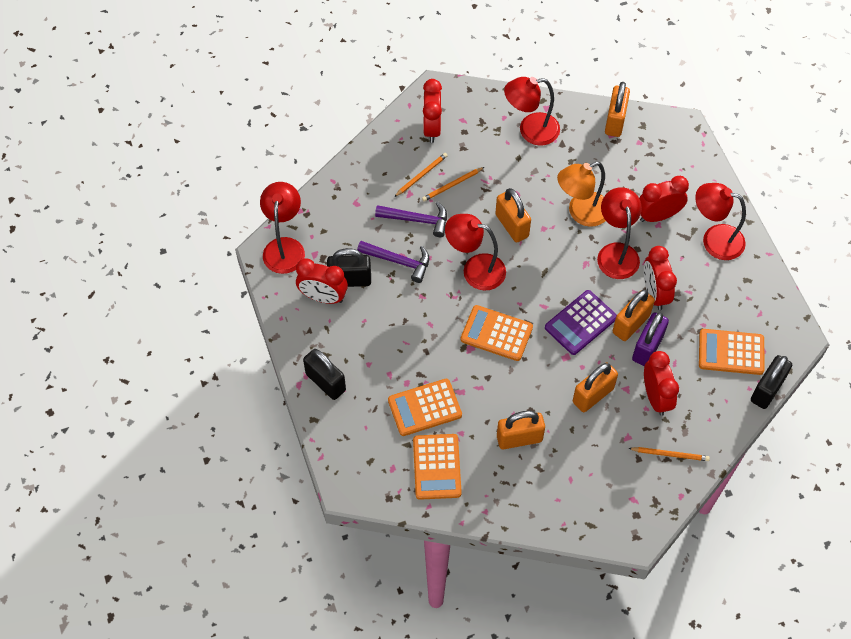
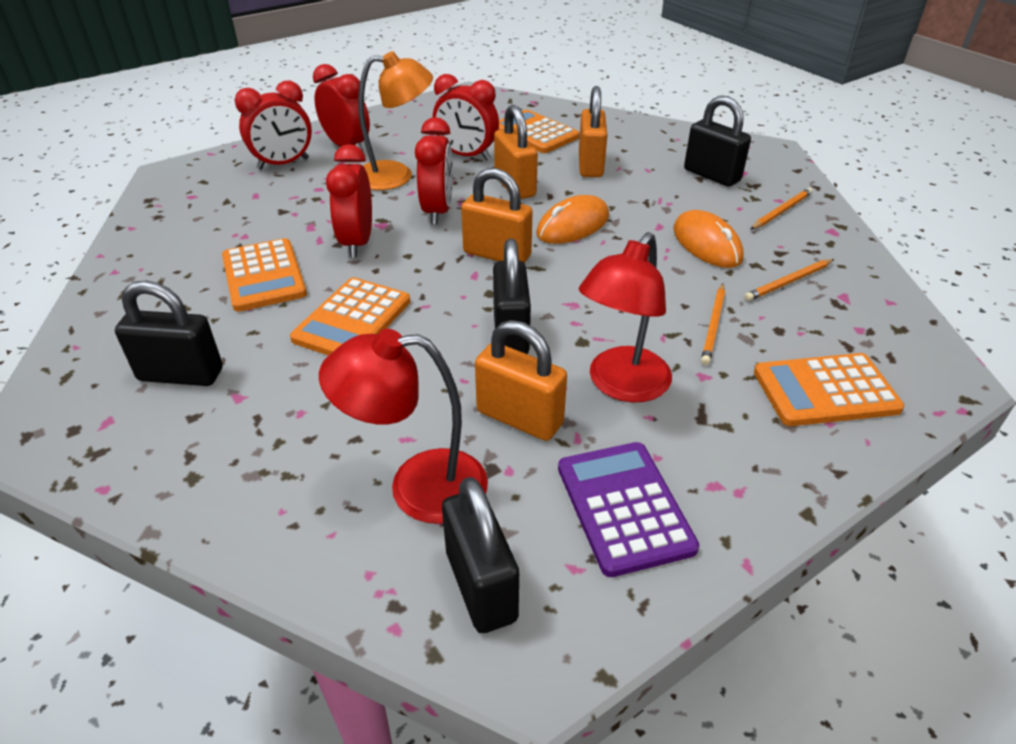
black padlock: 3 -> 4
orange mouse: 0 -> 2
orange padlock: 5 -> 4
purple hammer: 2 -> 0
purple padlock: 1 -> 0
red lamp: 5 -> 2

